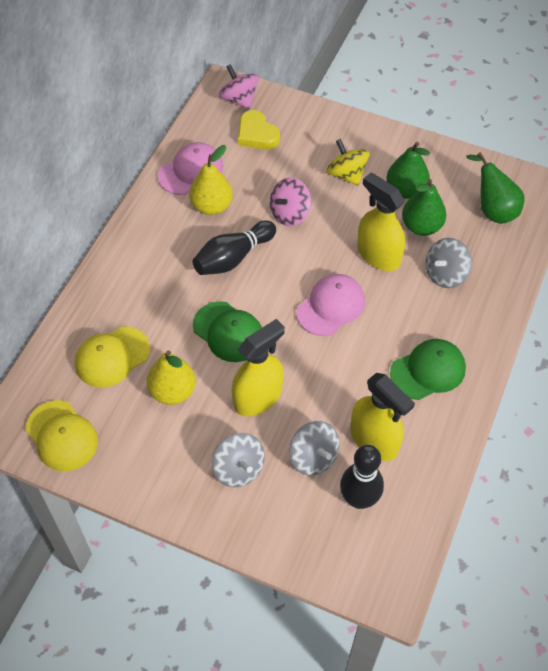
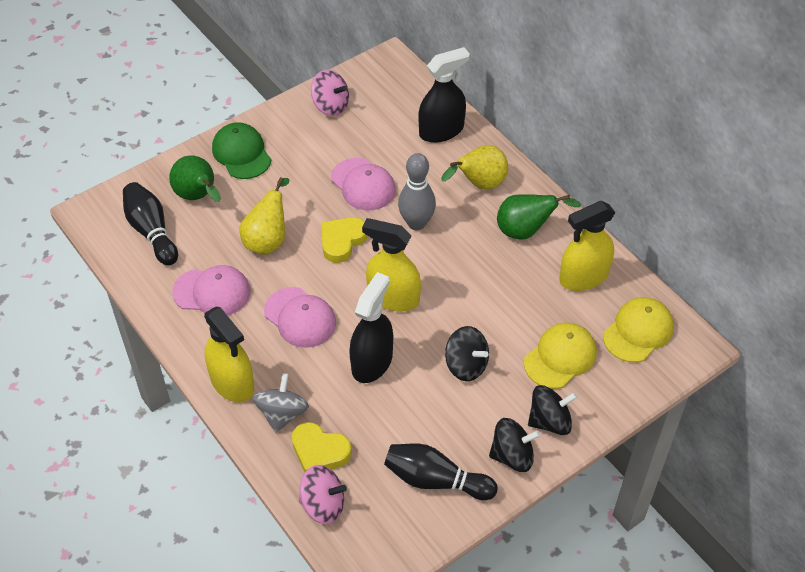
black spinning top: 0 -> 3
black spray bottle: 0 -> 2
green cap: 2 -> 1
green pear: 3 -> 2
grey bowling pin: 0 -> 1
grey spinning top: 3 -> 1
pink cap: 2 -> 3
yellow heart: 1 -> 2
yellow spinning top: 1 -> 0

